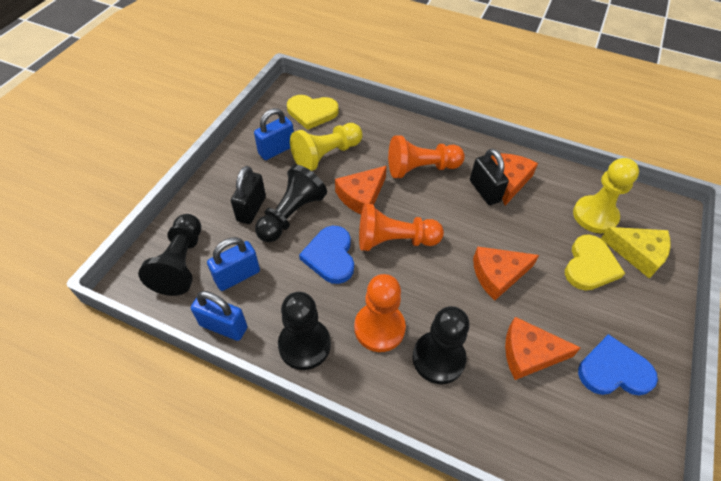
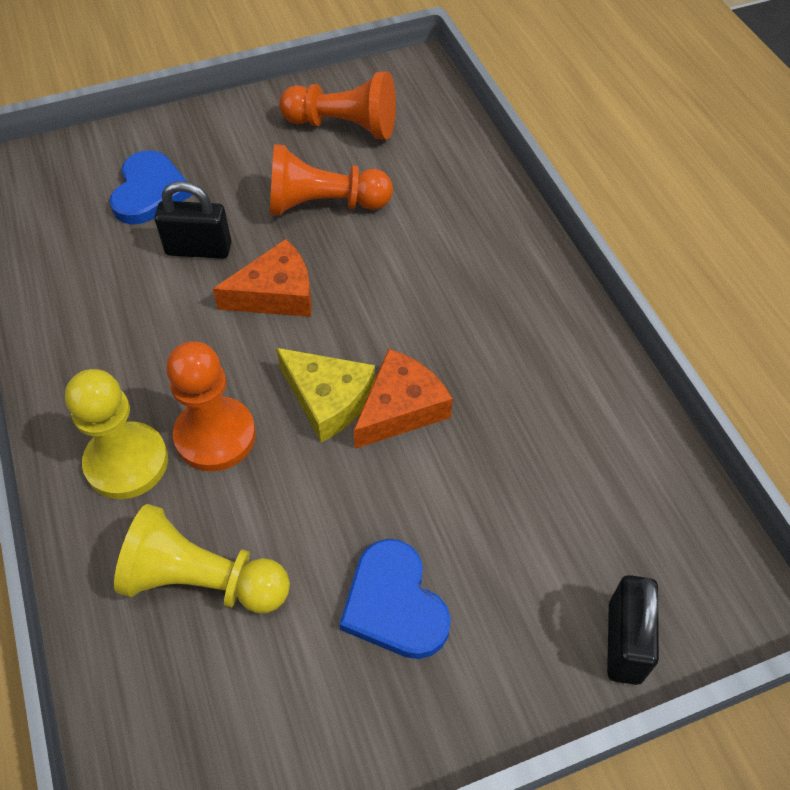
black pawn: 4 -> 0
blue padlock: 3 -> 0
orange cheese: 4 -> 2
yellow heart: 2 -> 0

